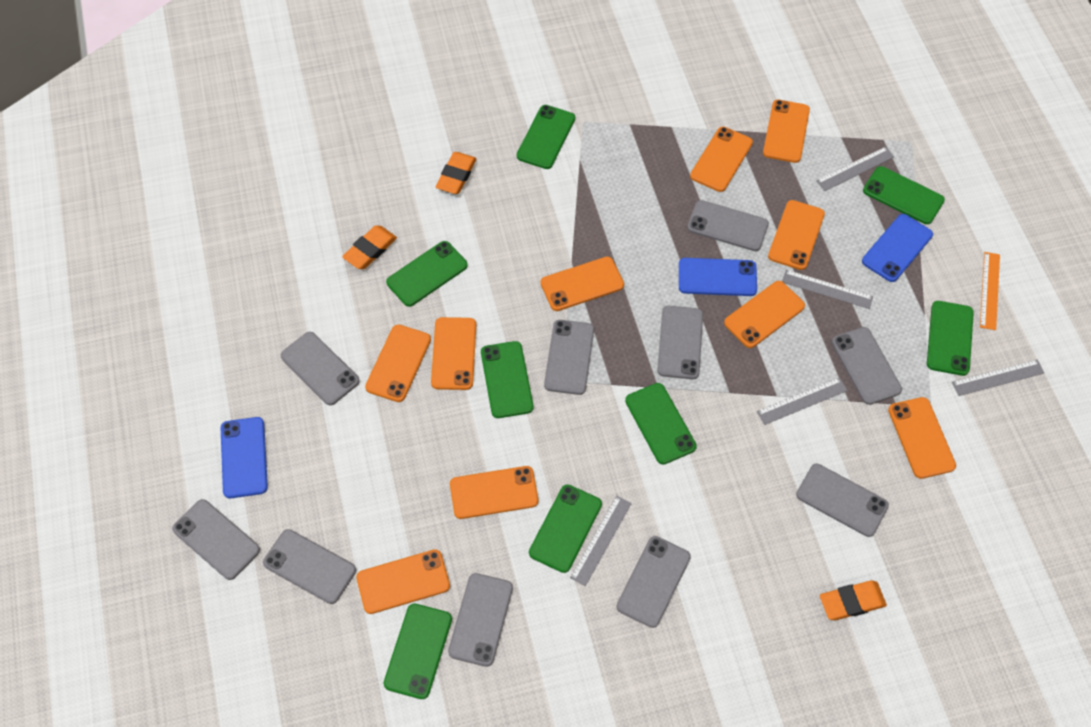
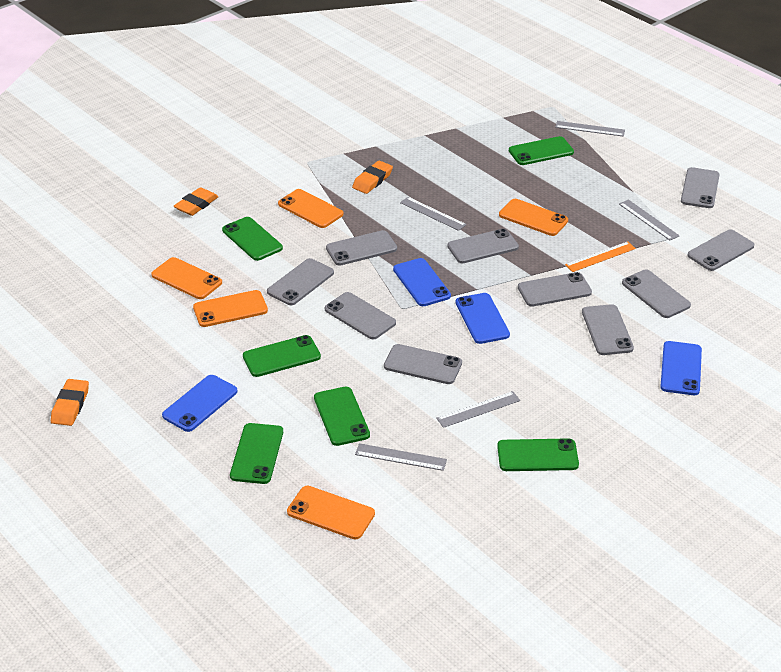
blue phone: 3 -> 4
green phone: 8 -> 6
orange phone: 10 -> 5

